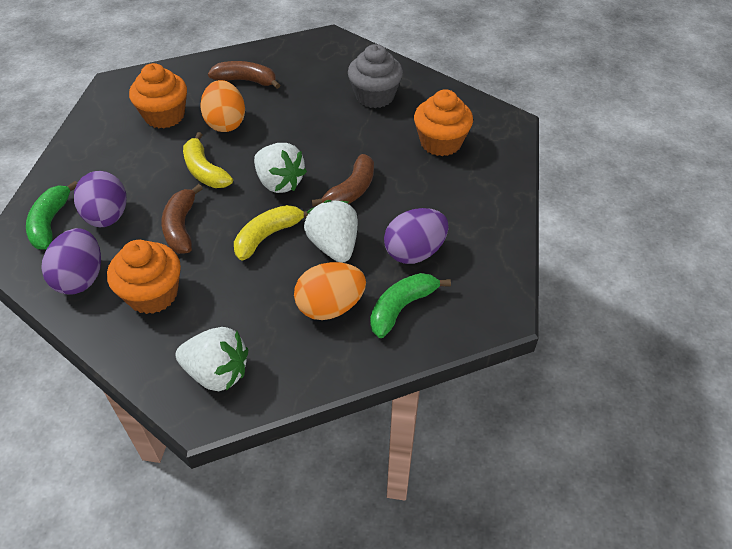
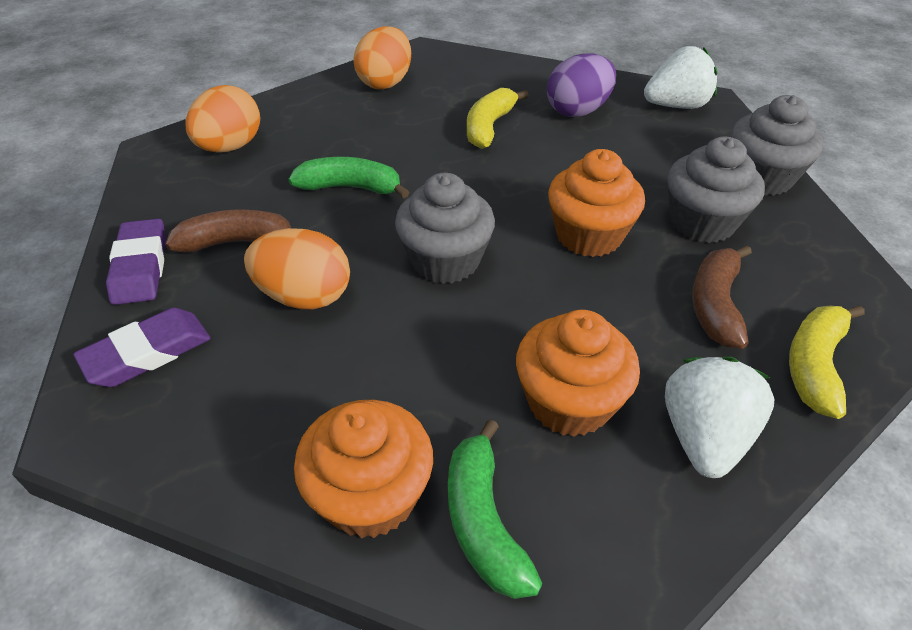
brown banana: 3 -> 2
grey cupcake: 1 -> 3
orange egg: 2 -> 3
purple egg: 3 -> 1
purple eraser: 0 -> 2
white strawberry: 3 -> 2

